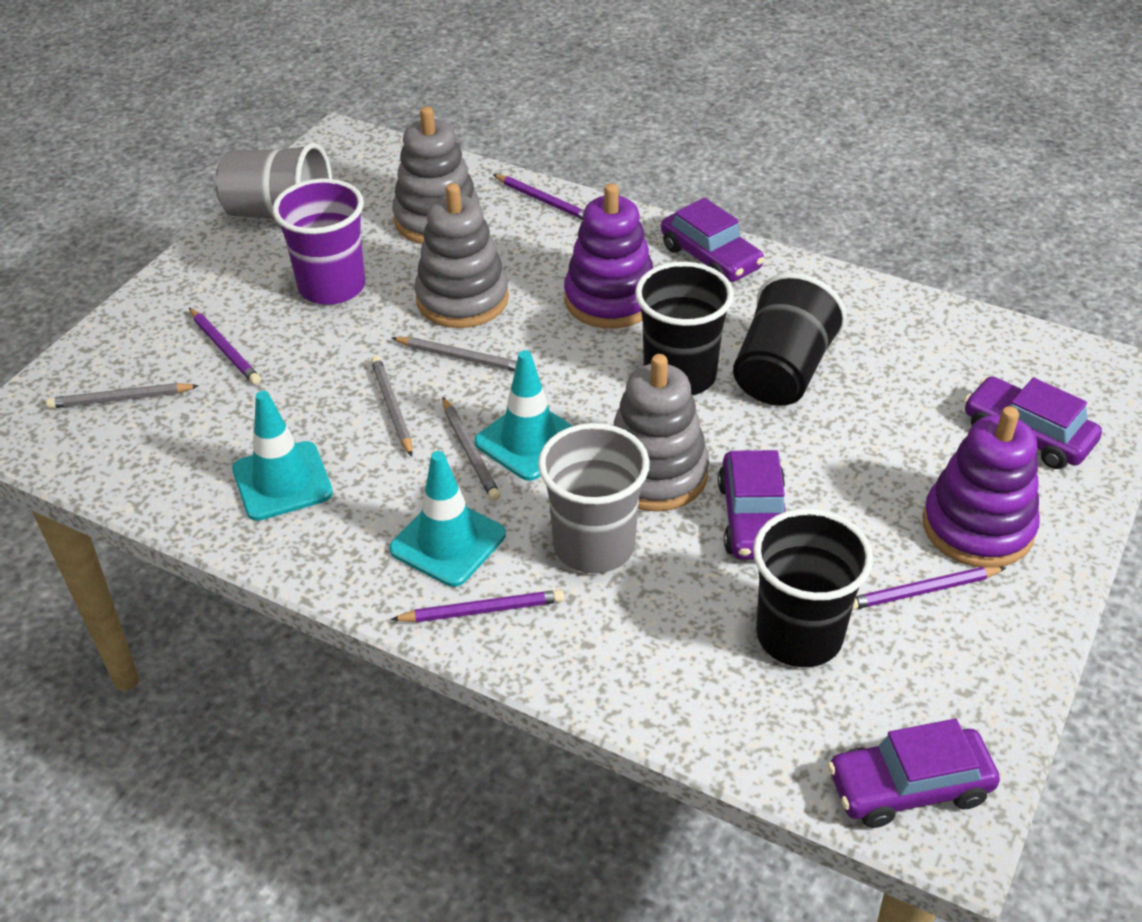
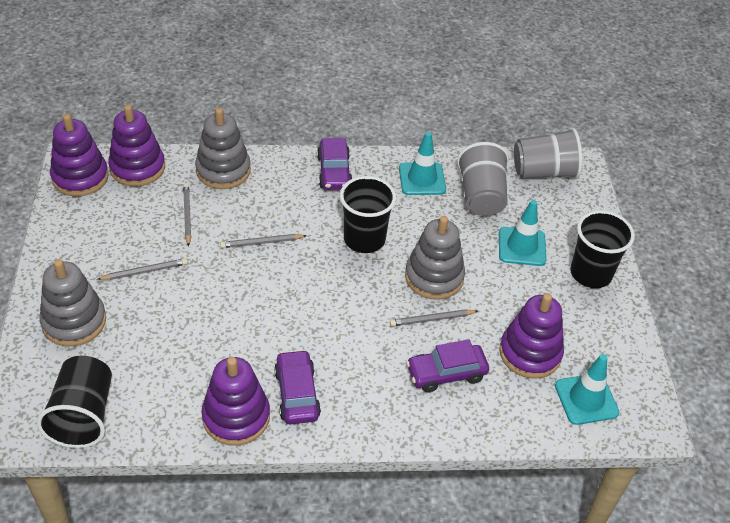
purple car: 4 -> 3
purple cup: 1 -> 0
purple pencil: 4 -> 0
purple stacking toy: 2 -> 4

